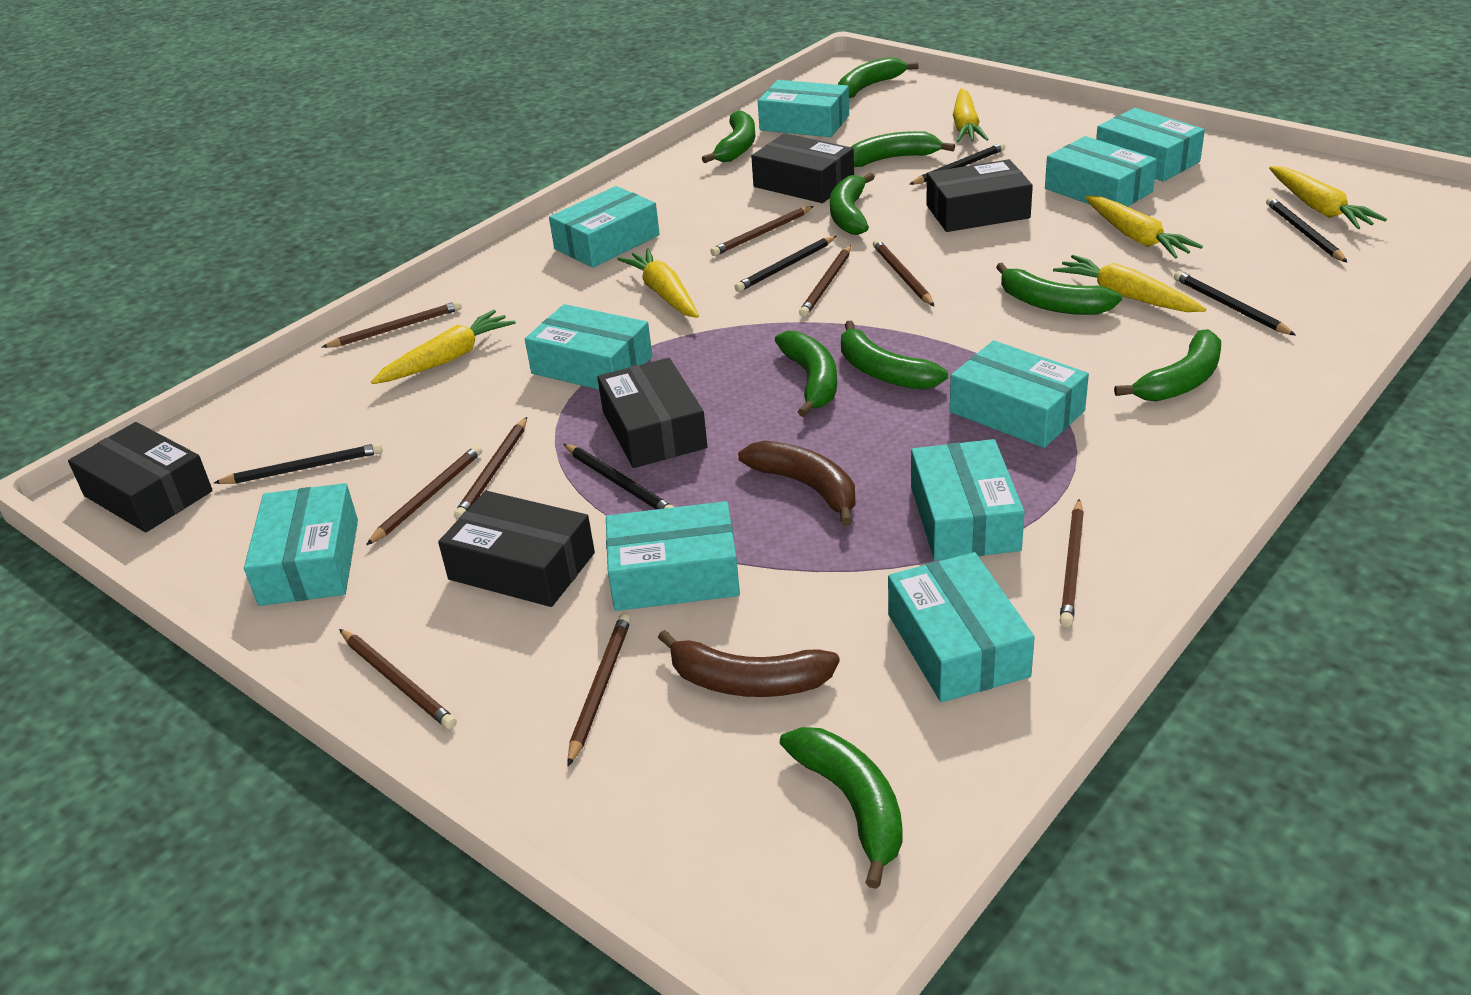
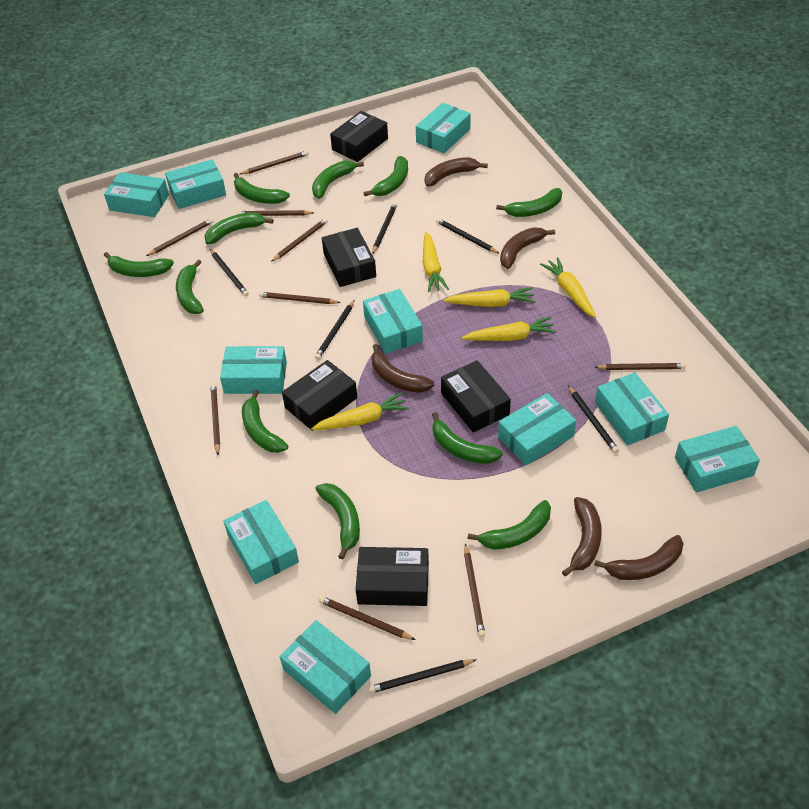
brown banana: 2 -> 5
green banana: 9 -> 11
yellow carrot: 6 -> 5

